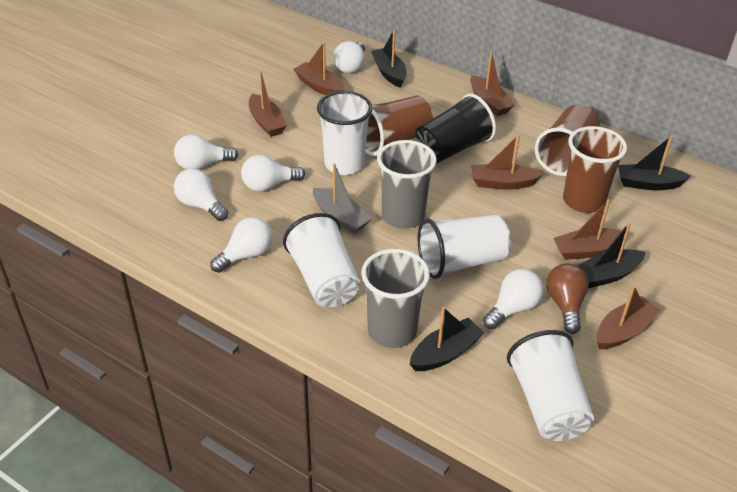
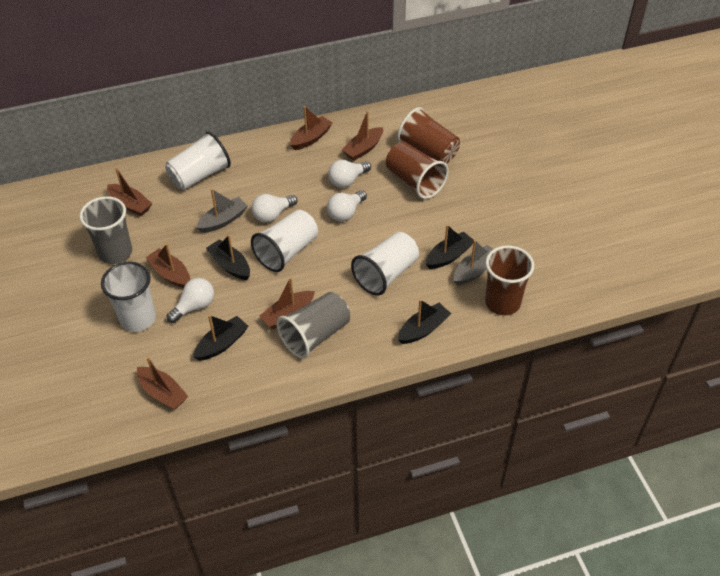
black cup: 1 -> 0
brown light bulb: 1 -> 0
grey boat: 1 -> 2
white light bulb: 6 -> 4

